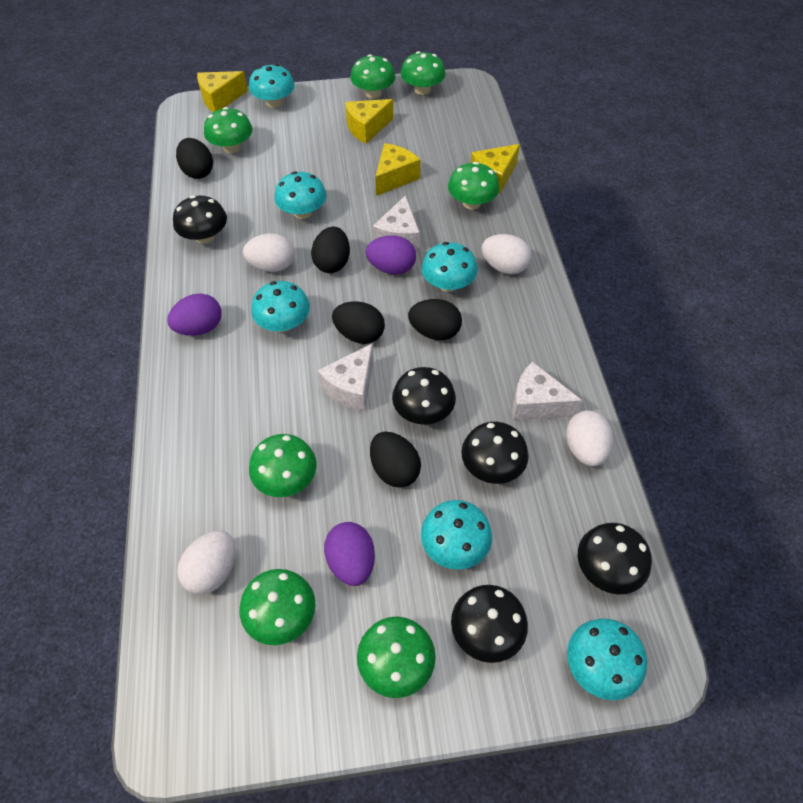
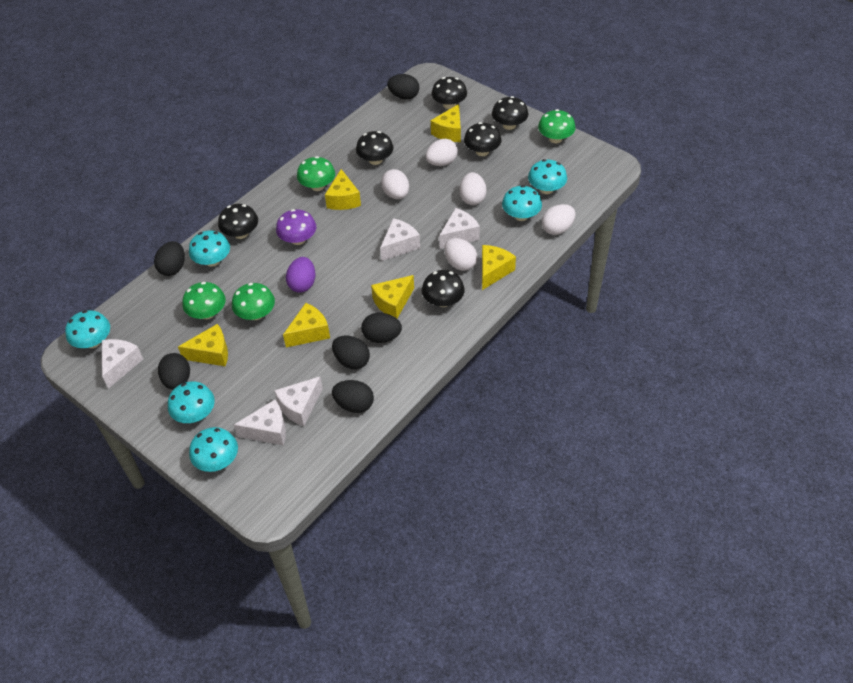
black egg: 5 -> 6
black mushroom: 5 -> 6
green mushroom: 7 -> 4
purple egg: 3 -> 1
purple mushroom: 0 -> 1
white cheese: 3 -> 5
white egg: 4 -> 5
yellow cheese: 4 -> 6

